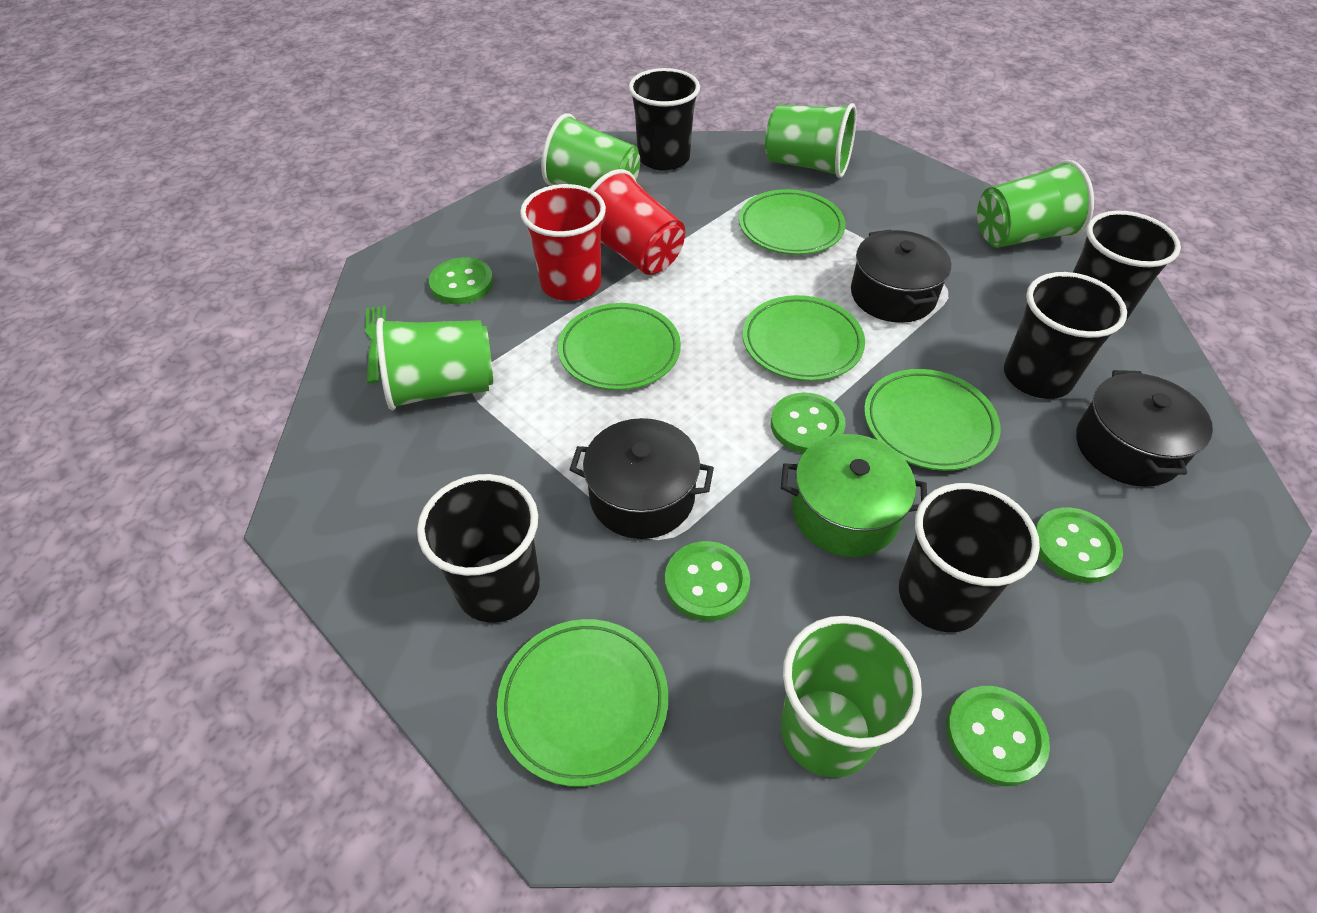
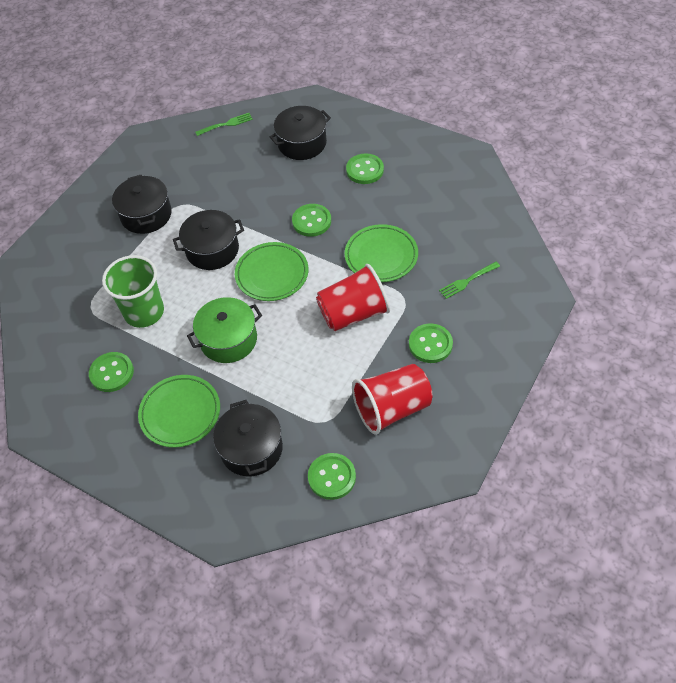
black cup: 5 -> 0
black pot: 3 -> 4
green cup: 5 -> 1
green fork: 1 -> 2
green plate: 5 -> 3

